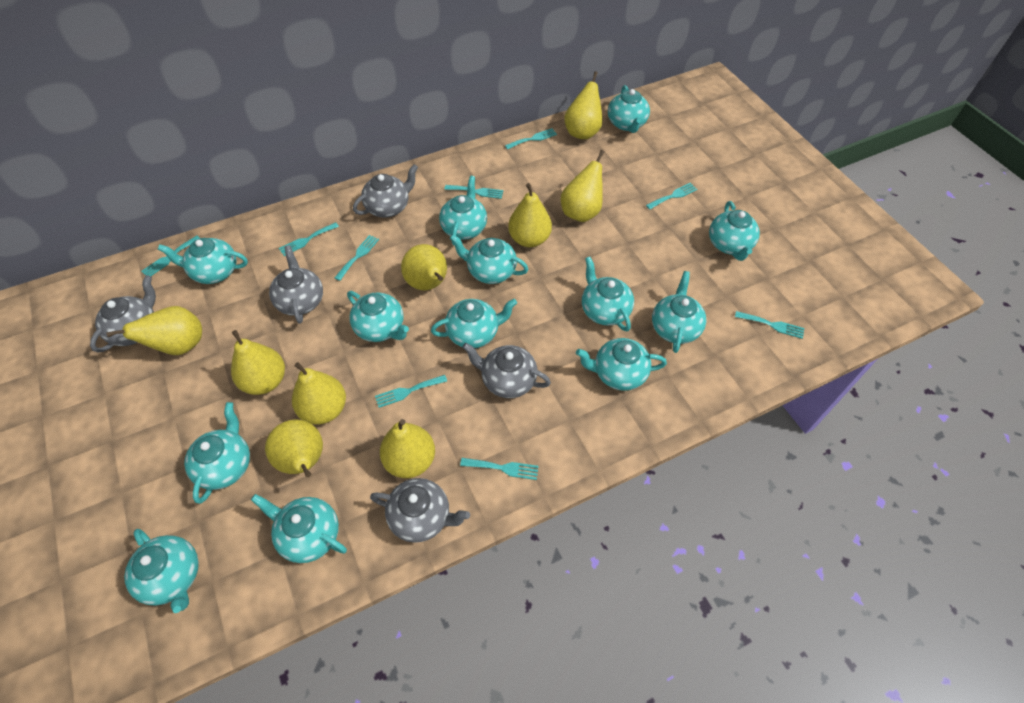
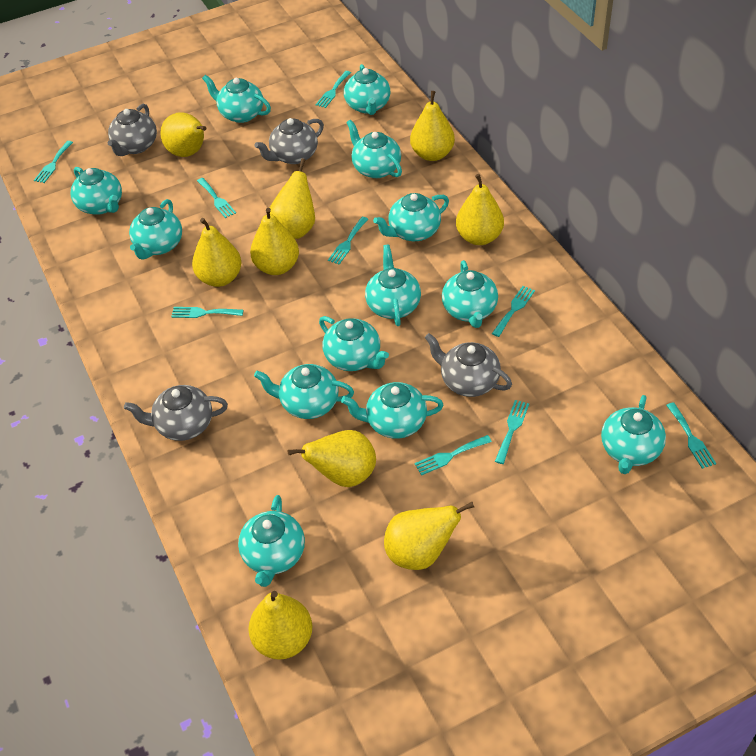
grey teapot: 5 -> 4

